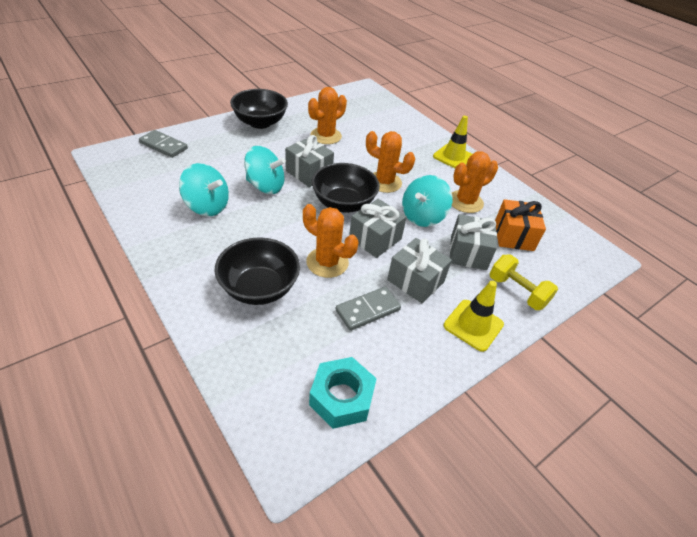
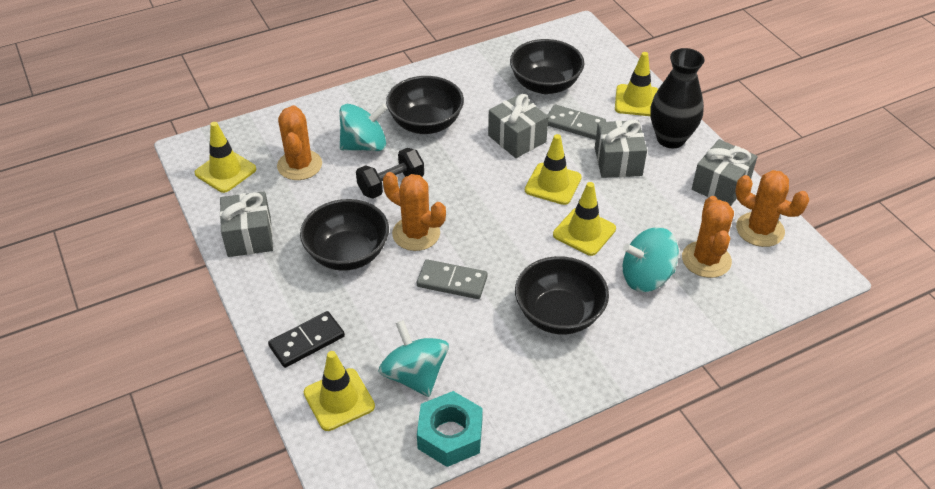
black bowl: 3 -> 4
black domino: 0 -> 1
black dumbbell: 0 -> 1
black vase: 0 -> 1
orange gift: 1 -> 0
yellow dumbbell: 1 -> 0
yellow traffic cone: 2 -> 5

